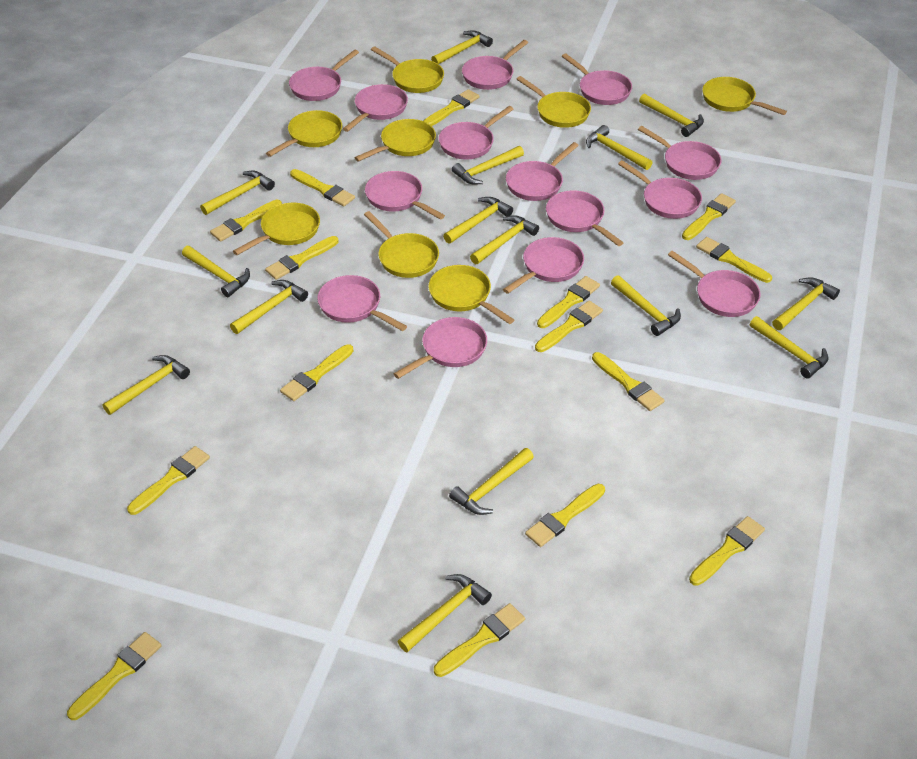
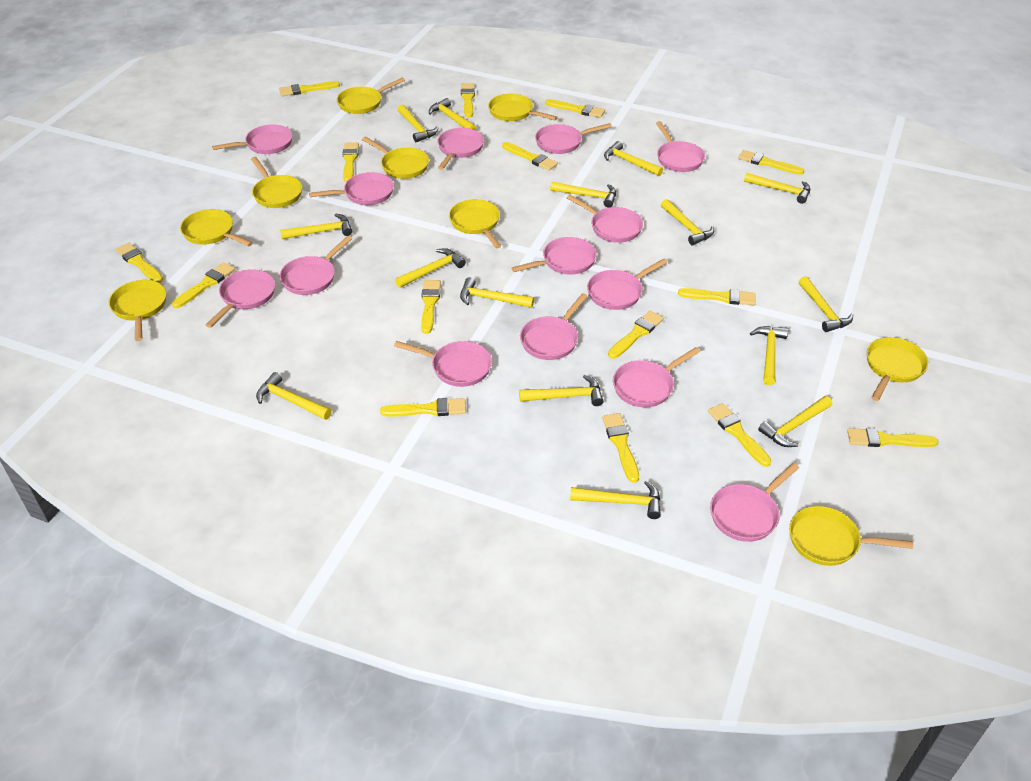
yellow pan: 8 -> 9

